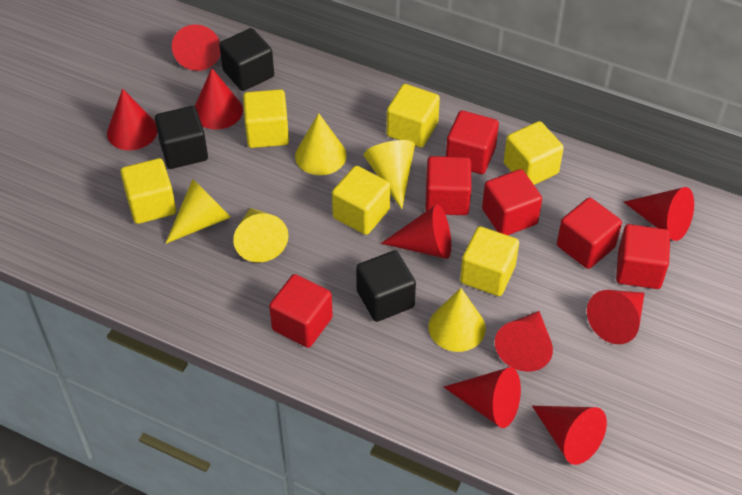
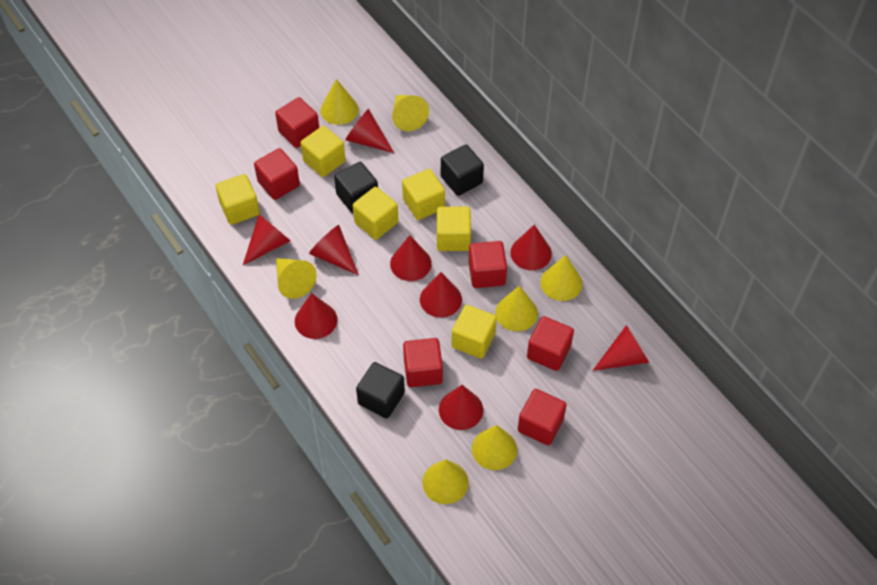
yellow cone: 5 -> 7

